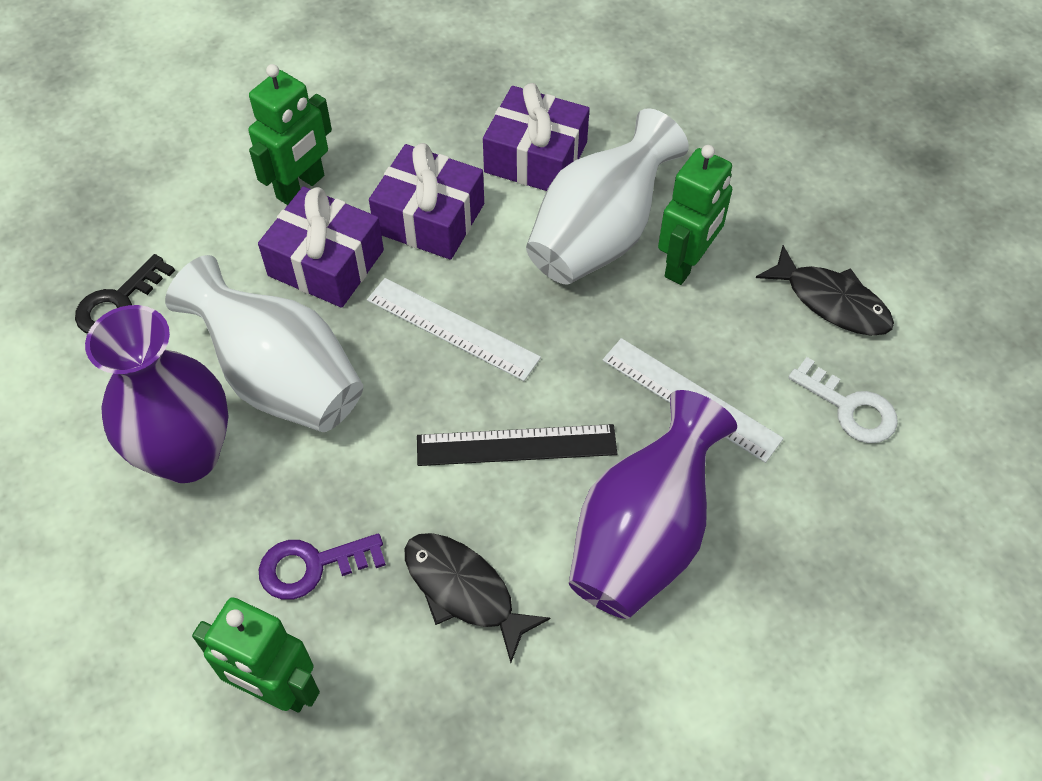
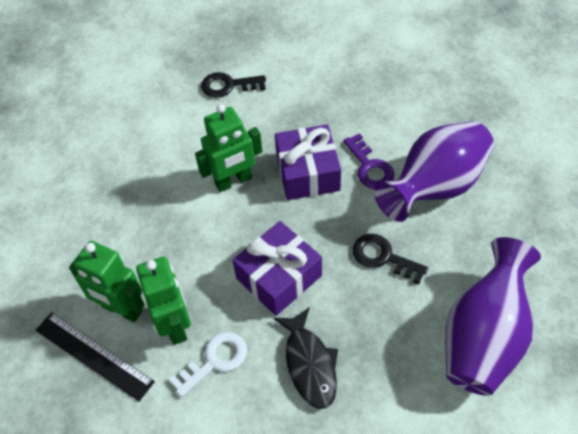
black fish: 2 -> 1
black key: 1 -> 2
purple gift: 3 -> 2
white ruler: 2 -> 0
white vase: 2 -> 0

